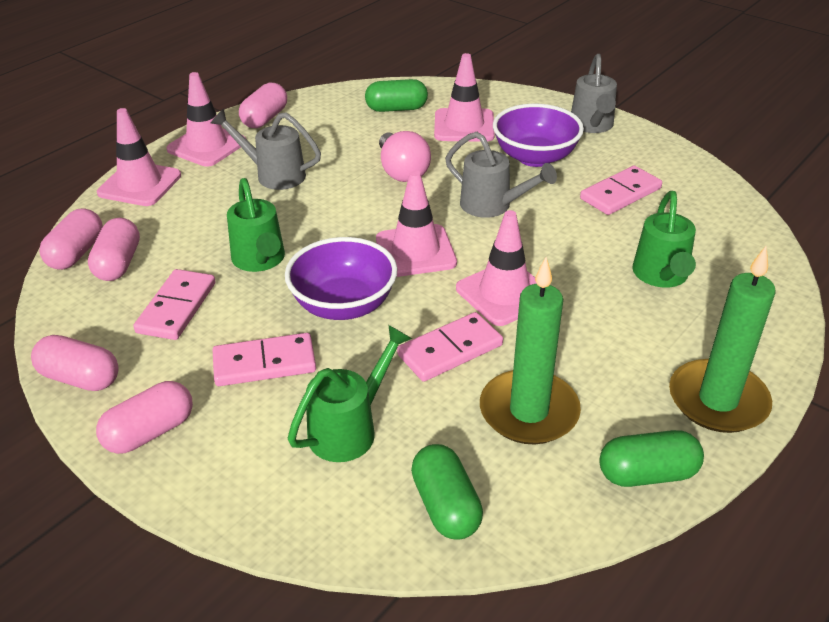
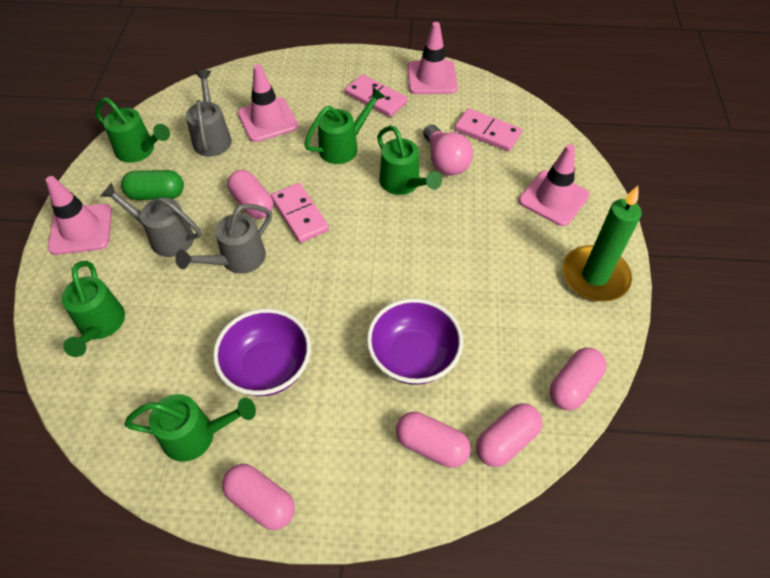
green candle: 2 -> 1
green capsule: 3 -> 1
green watering can: 3 -> 5
pink domino: 4 -> 3
pink traffic cone: 5 -> 4

